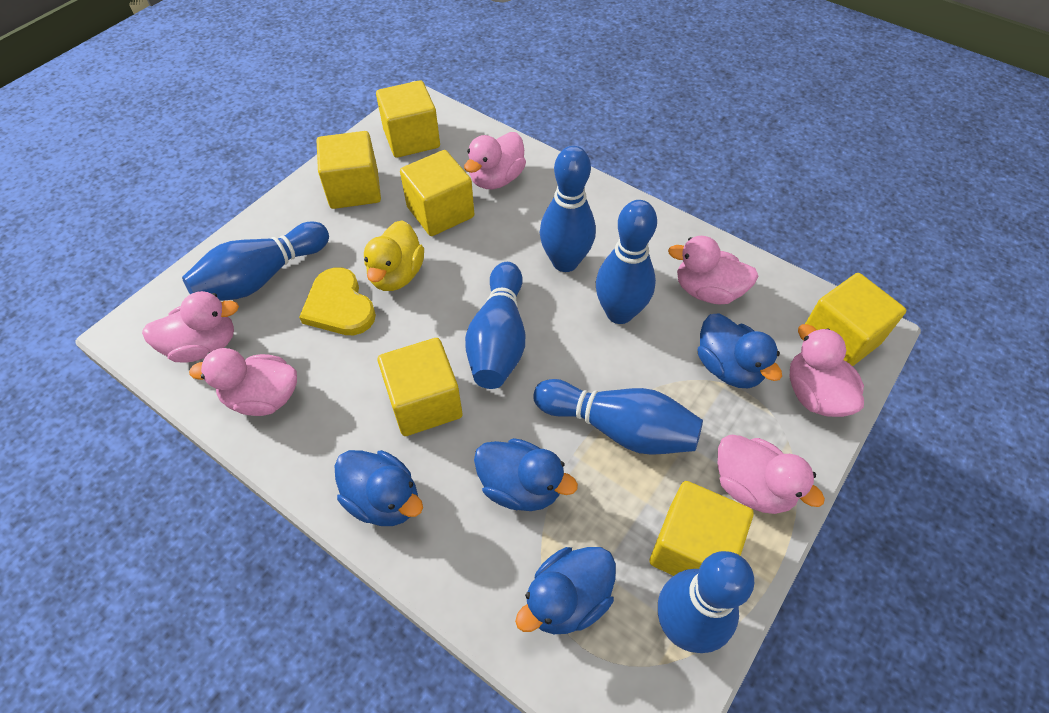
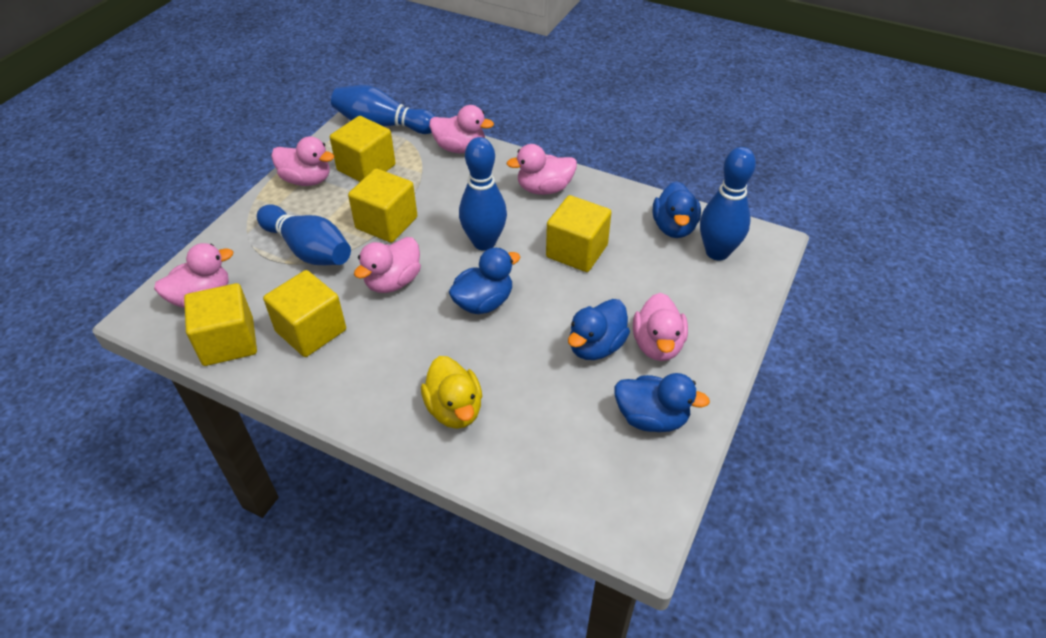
blue bowling pin: 6 -> 4
yellow cube: 6 -> 5
yellow heart: 1 -> 0

